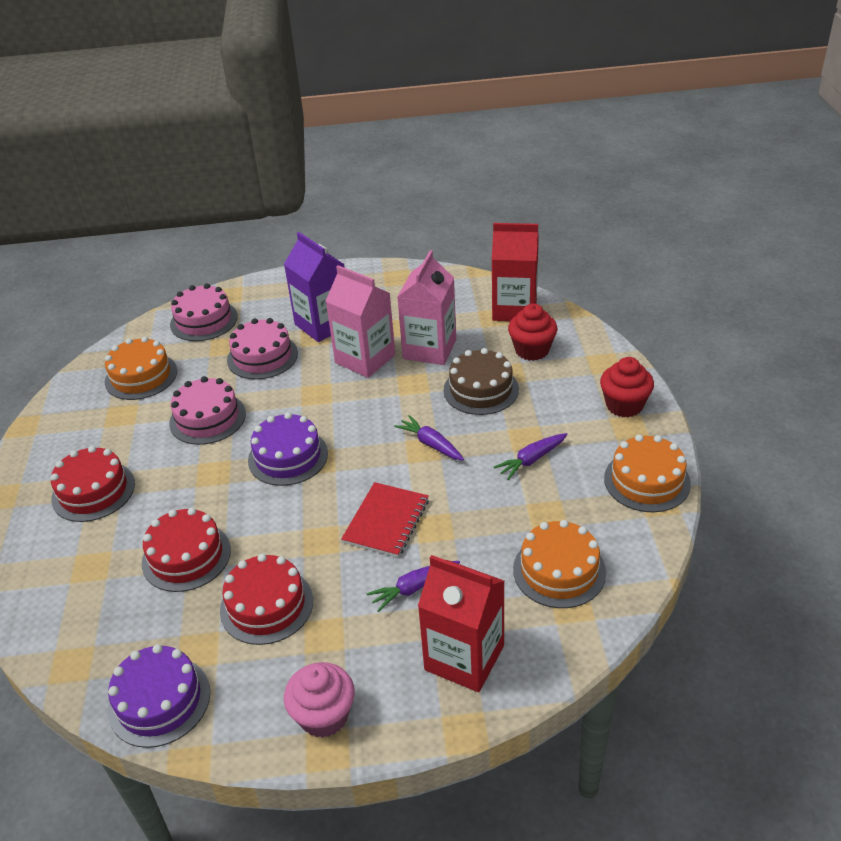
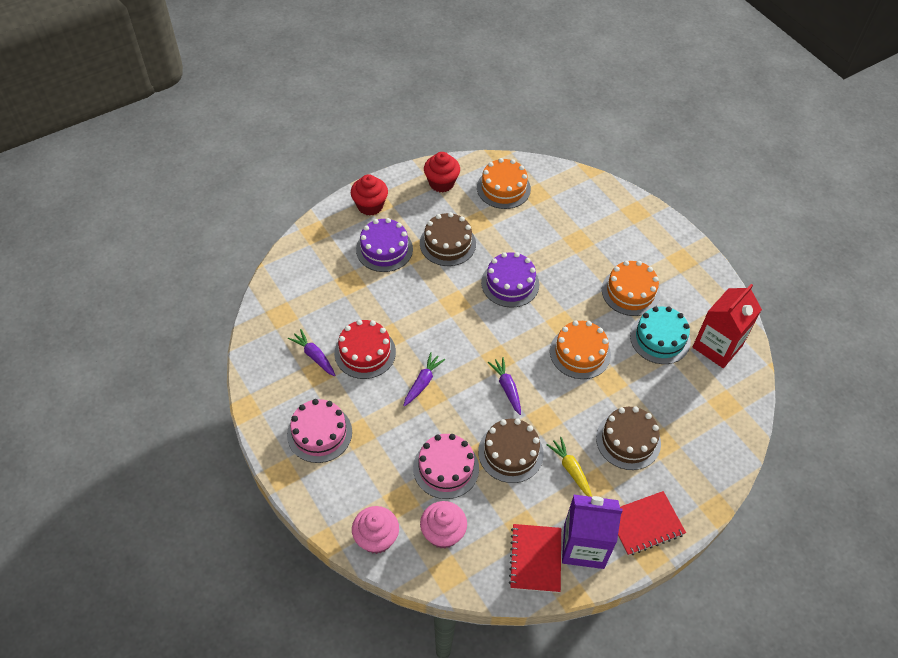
brown cake: 1 -> 3
pink cake: 3 -> 2
pink carton: 2 -> 0
pink cupcake: 1 -> 2
red cake: 3 -> 1
red carton: 2 -> 1
red notebook: 1 -> 2
turquoise cake: 0 -> 1
yellow carrot: 0 -> 1

